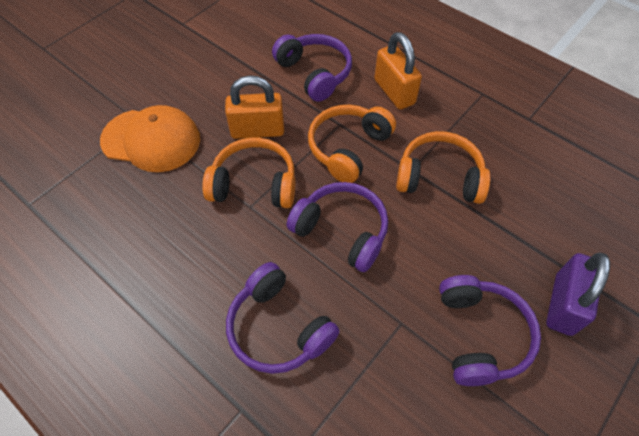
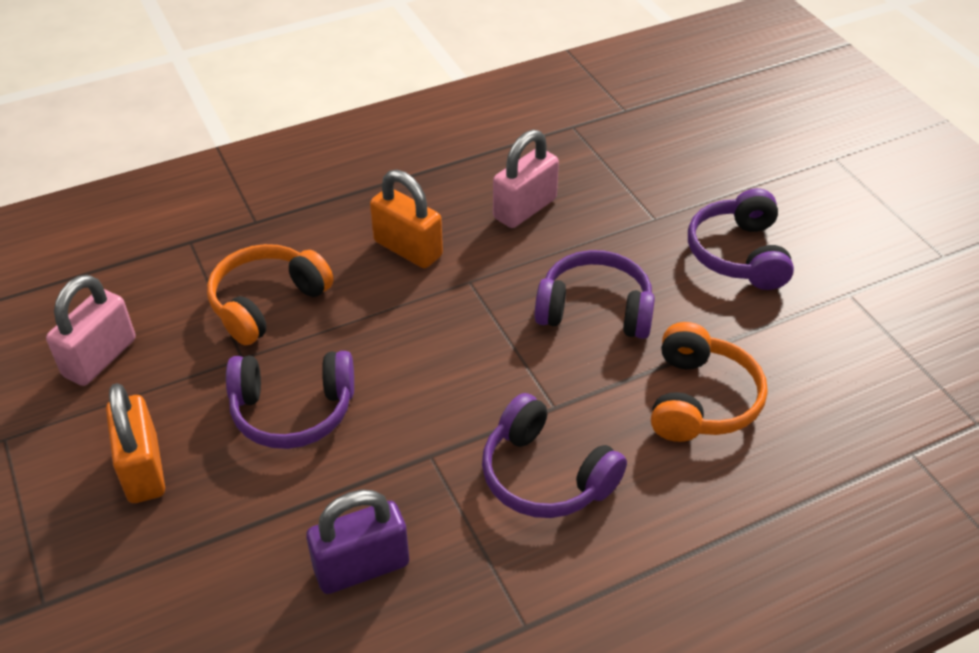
orange cap: 1 -> 0
orange headphones: 3 -> 2
pink padlock: 0 -> 2

